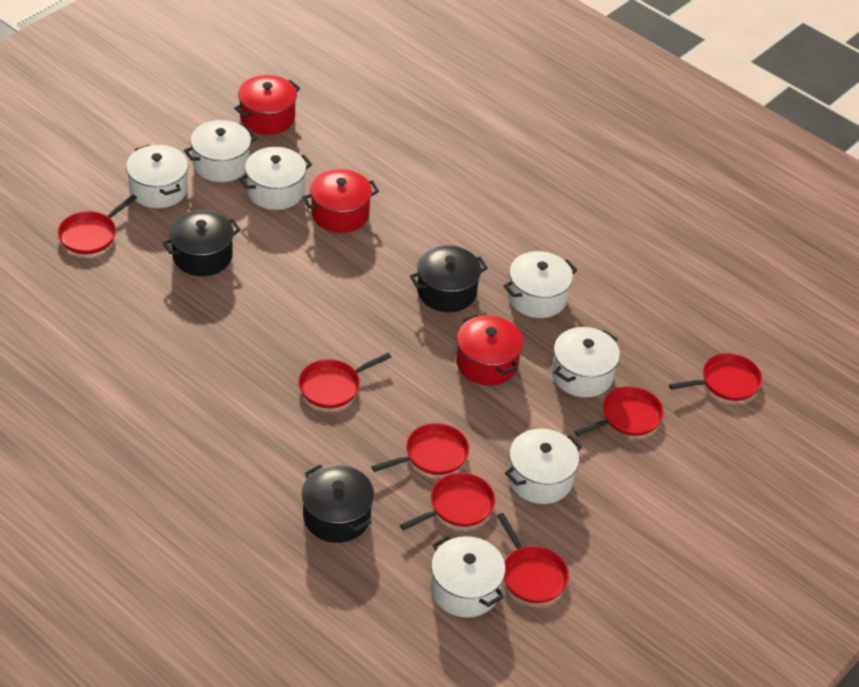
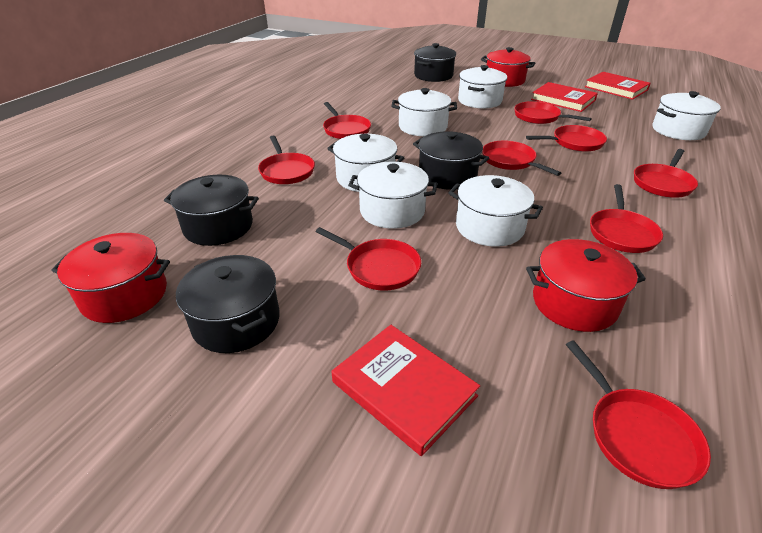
black pot: 3 -> 4
red book: 0 -> 3
red pan: 7 -> 9
white pot: 7 -> 6

